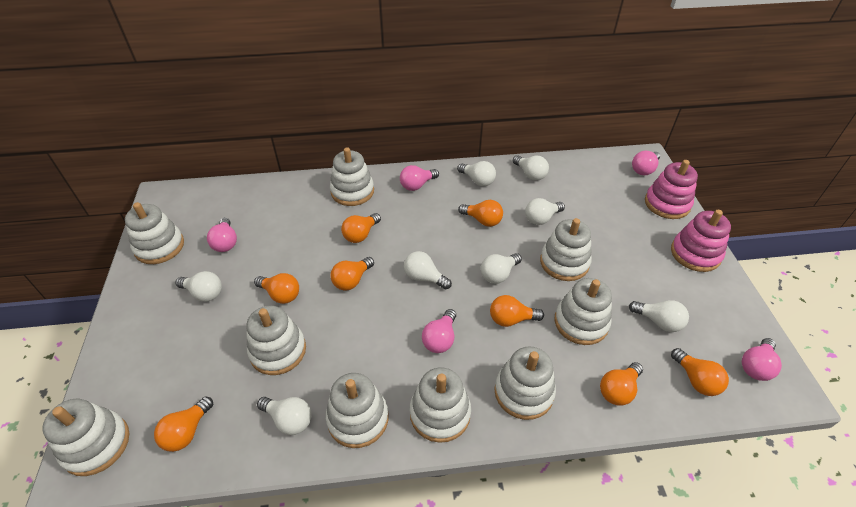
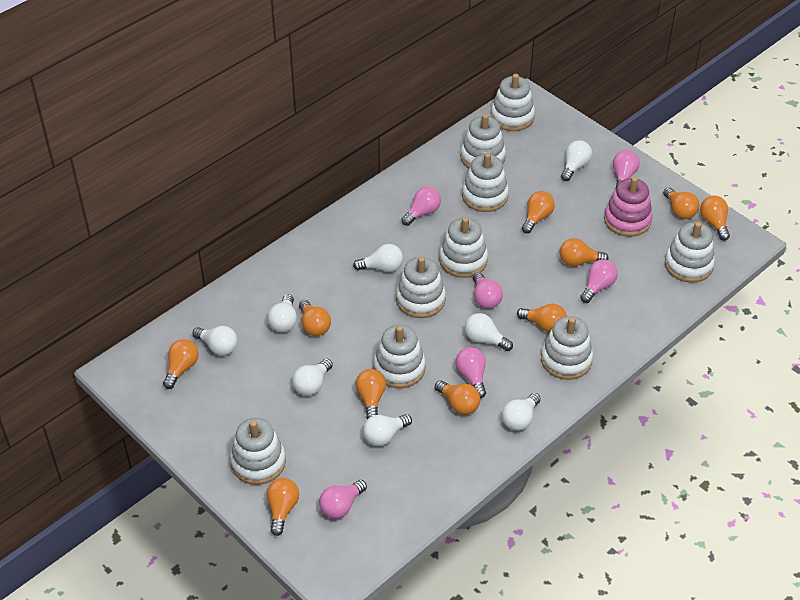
orange light bulb: 8 -> 10
pink light bulb: 5 -> 6
pink stacking toy: 2 -> 1

